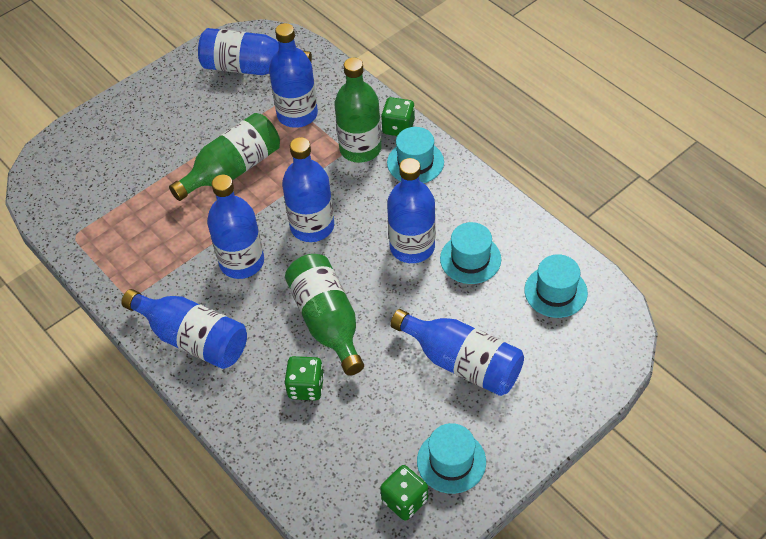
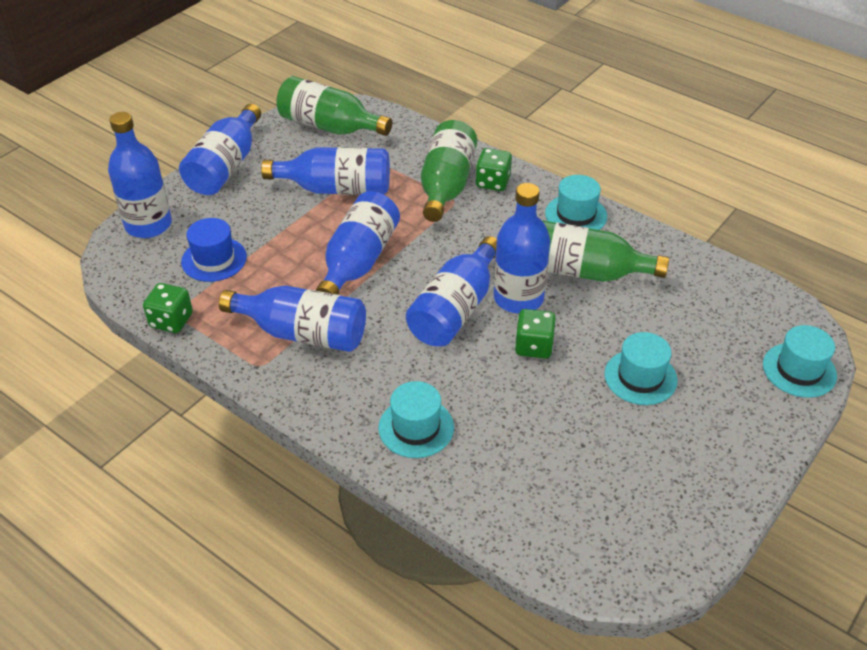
blue hat: 0 -> 1

